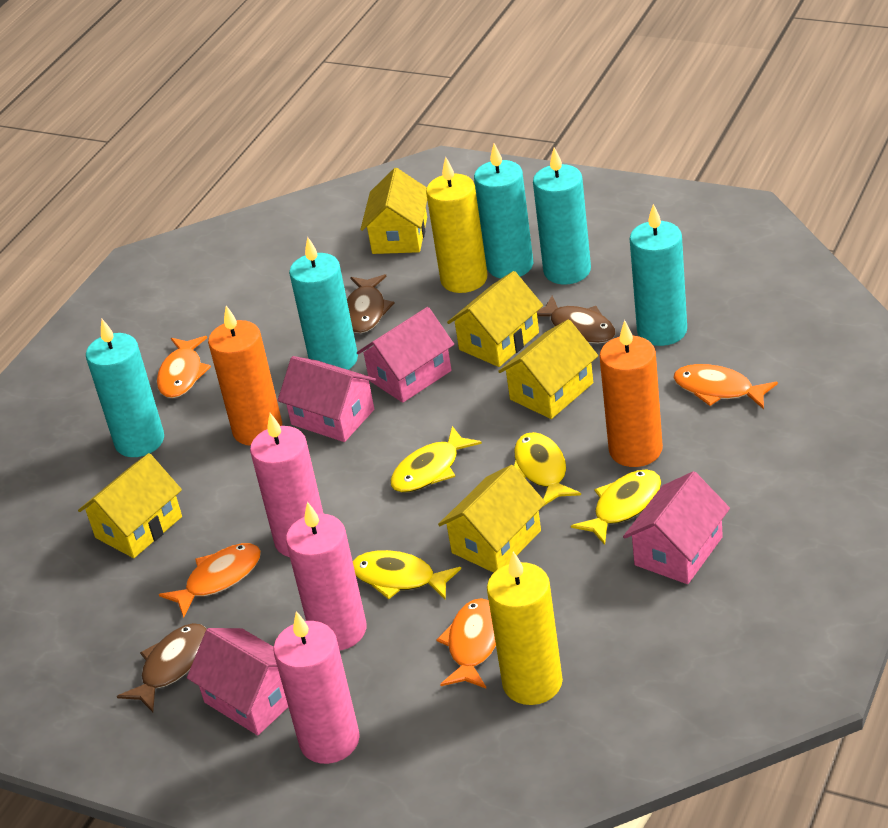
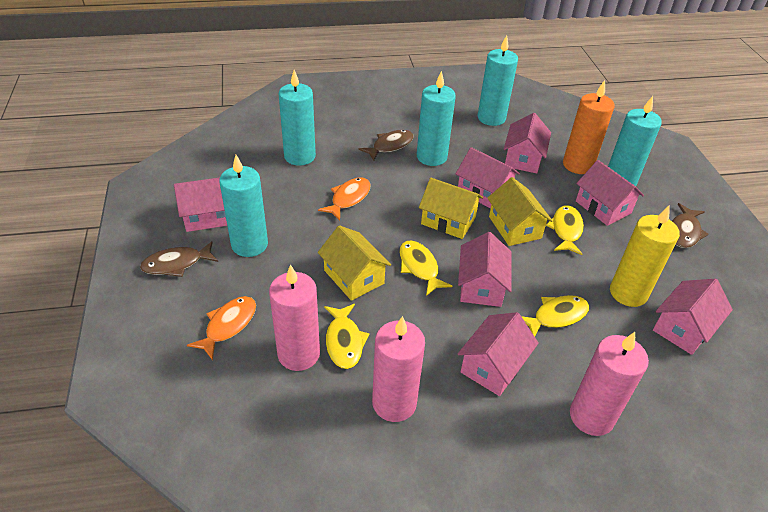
orange candle: 2 -> 1
orange fish: 4 -> 2
pink house: 4 -> 7
yellow candle: 2 -> 1
yellow house: 5 -> 3

